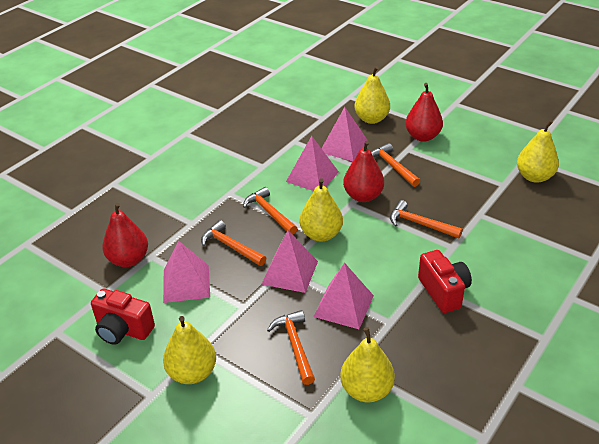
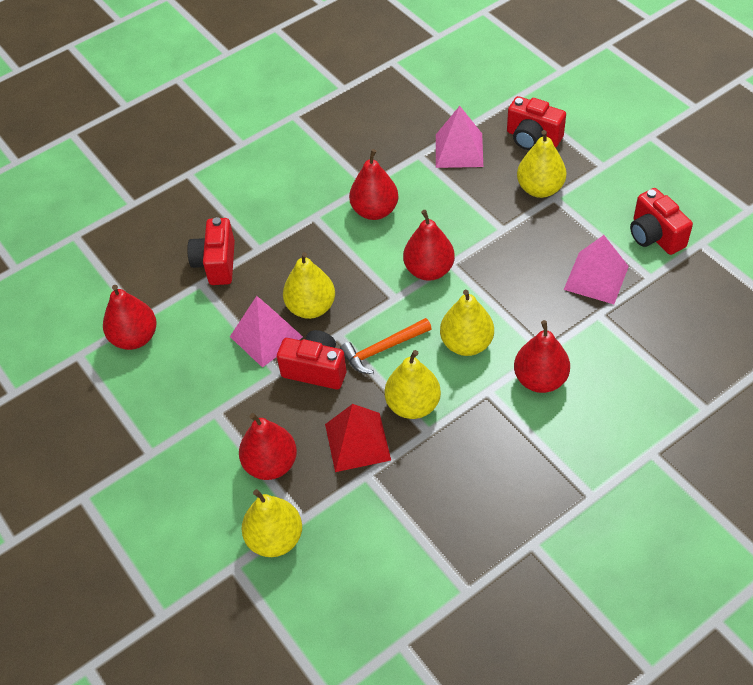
orange hammer: 5 -> 1
pink pyramid: 5 -> 3
red camera: 2 -> 4
red pear: 3 -> 5
red pyramid: 0 -> 1

